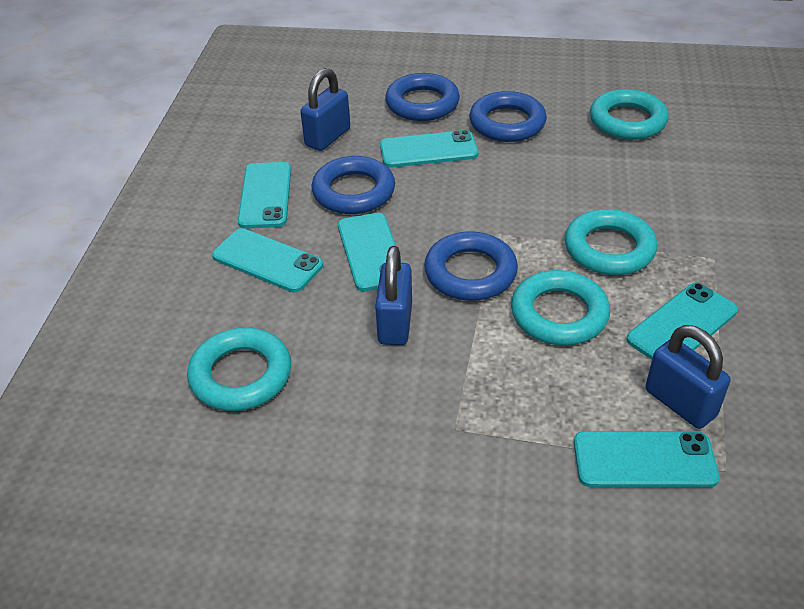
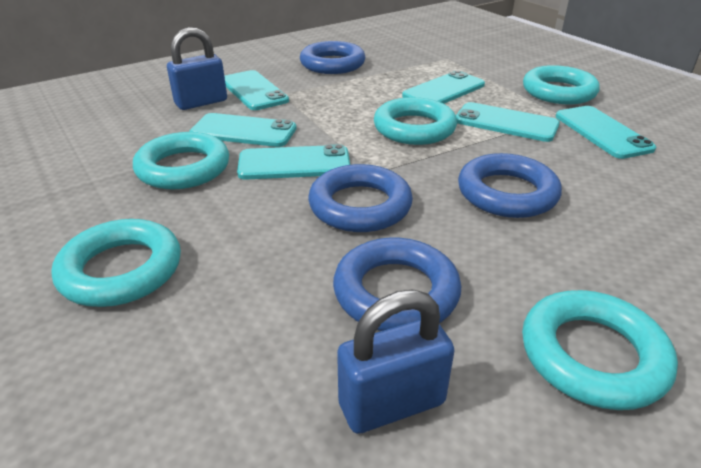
blue padlock: 3 -> 2
turquoise ring: 4 -> 5

